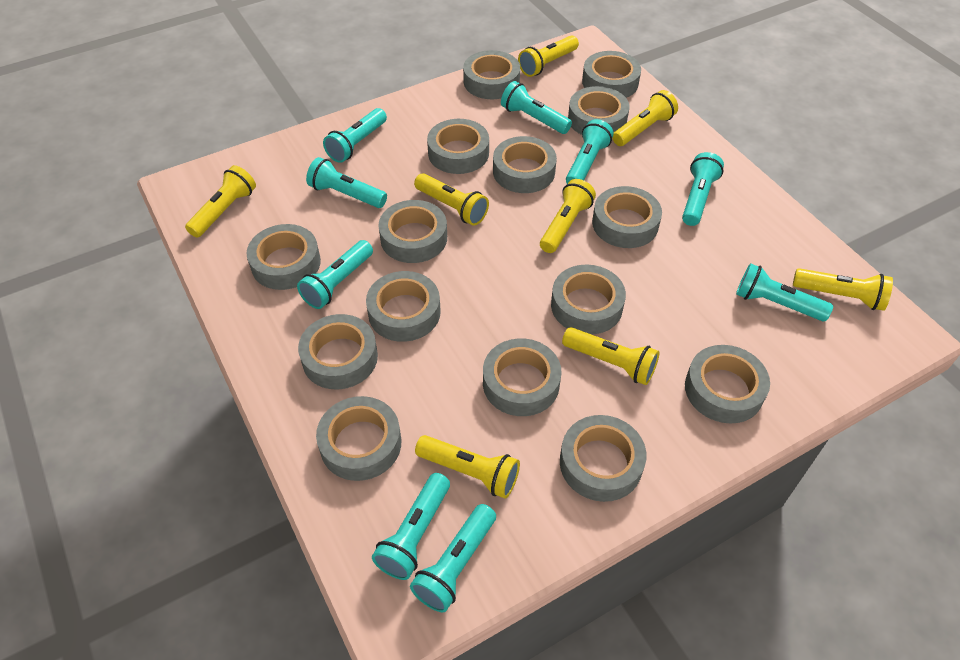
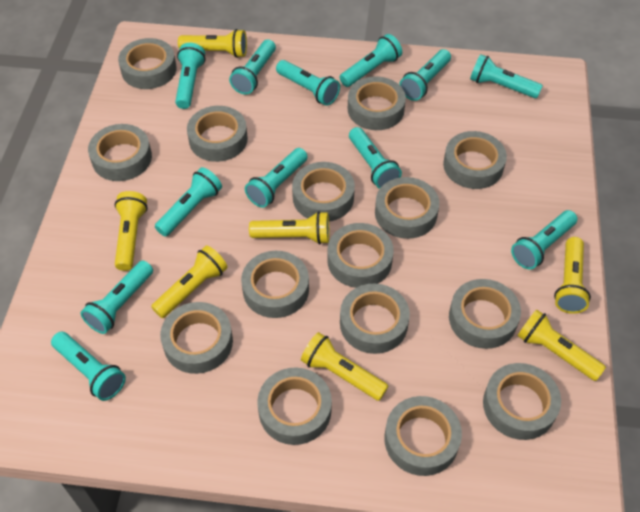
turquoise flashlight: 9 -> 12
yellow flashlight: 8 -> 7

